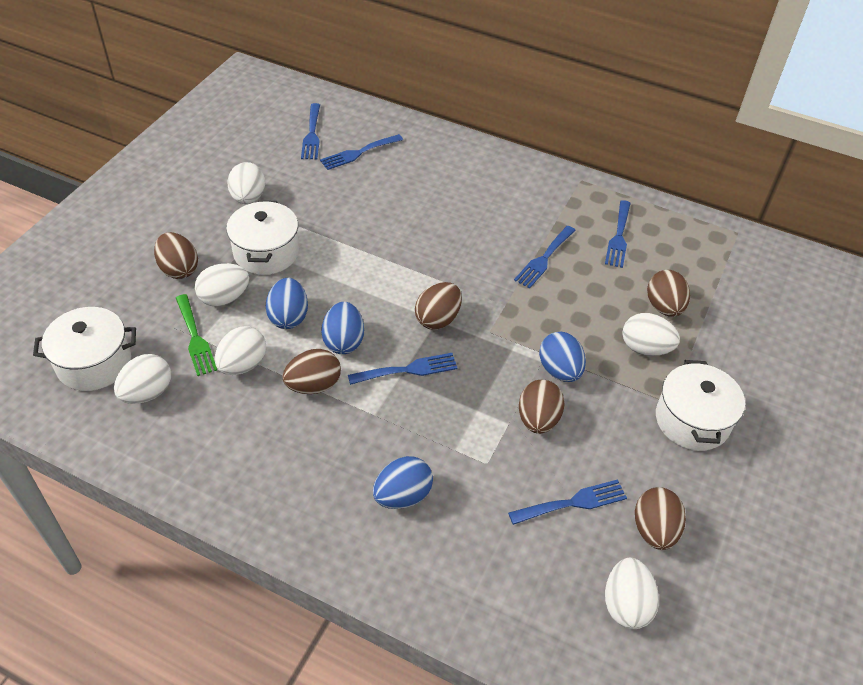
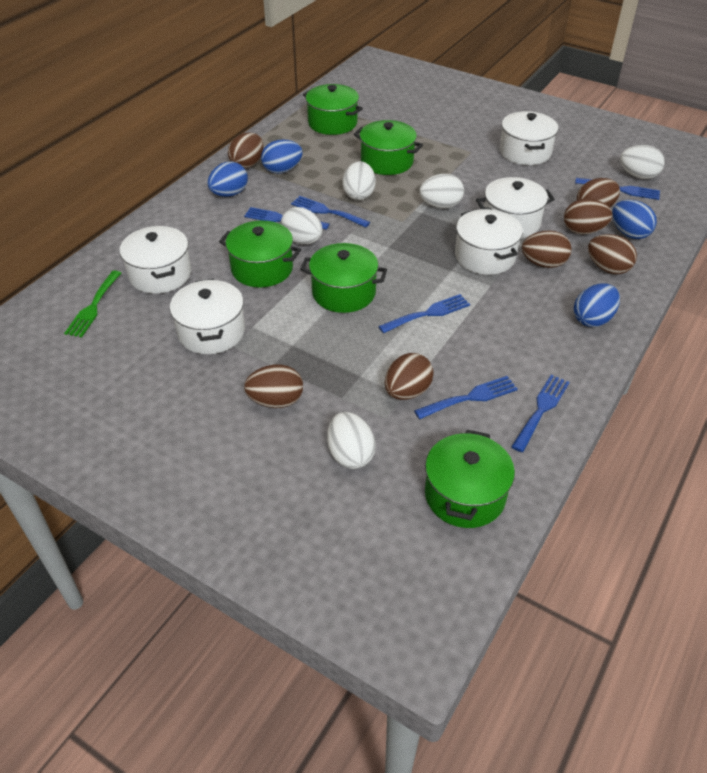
brown egg: 6 -> 7
green pot: 0 -> 5
white egg: 6 -> 5
white pot: 3 -> 5

